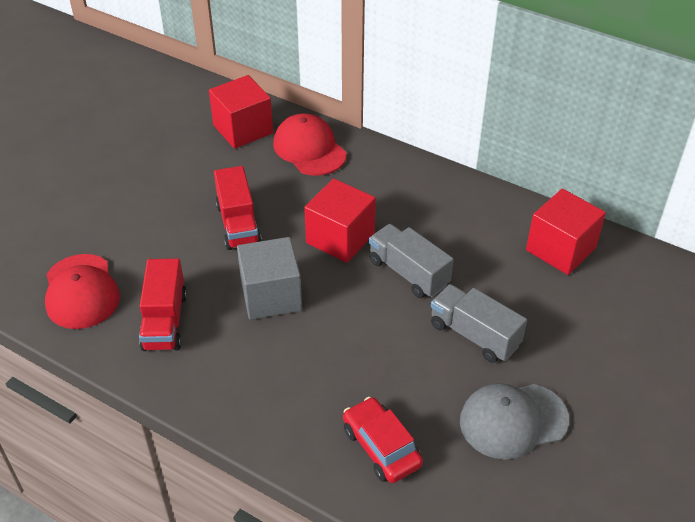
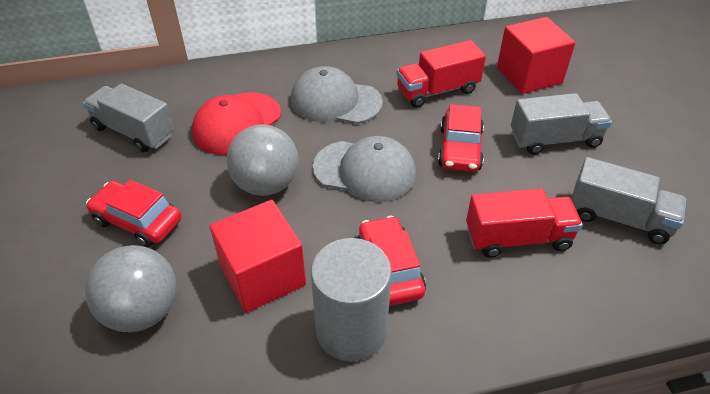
grey ball: 0 -> 2
grey cap: 1 -> 2
grey cube: 1 -> 0
grey cylinder: 0 -> 1
grey truck: 2 -> 3
red cap: 2 -> 1
red car: 1 -> 3
red cube: 3 -> 2

